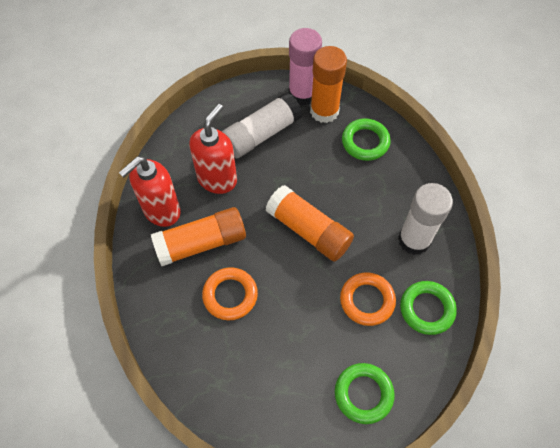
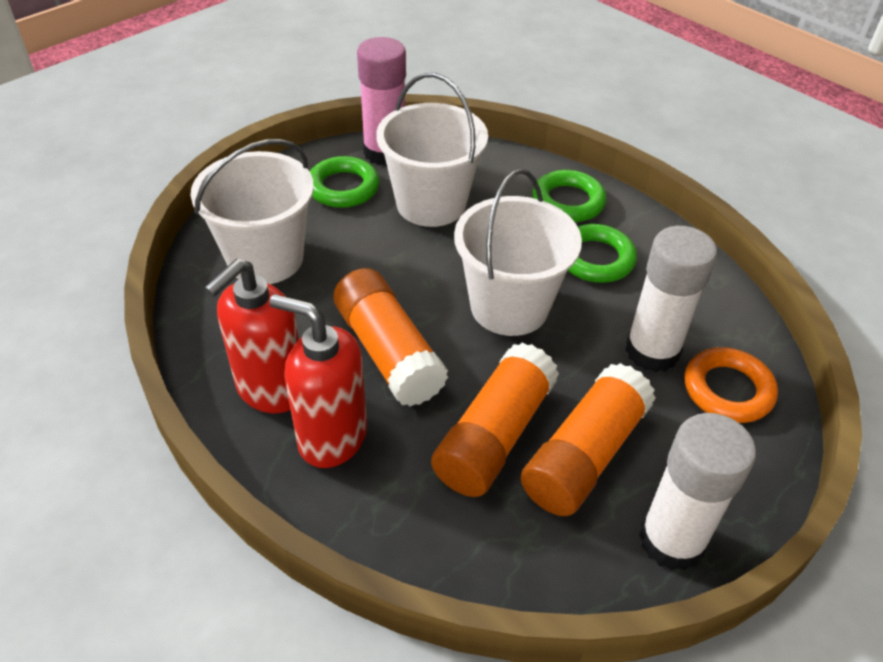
orange ring: 2 -> 1
white bucket: 0 -> 3

